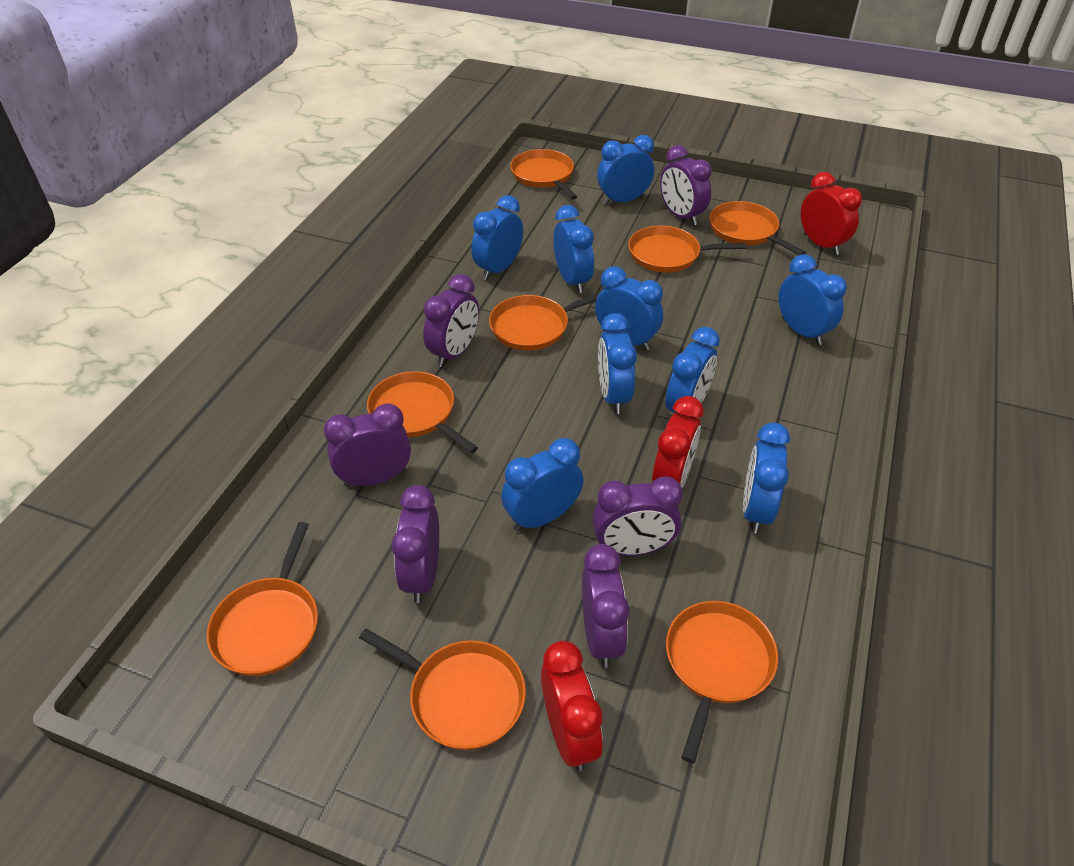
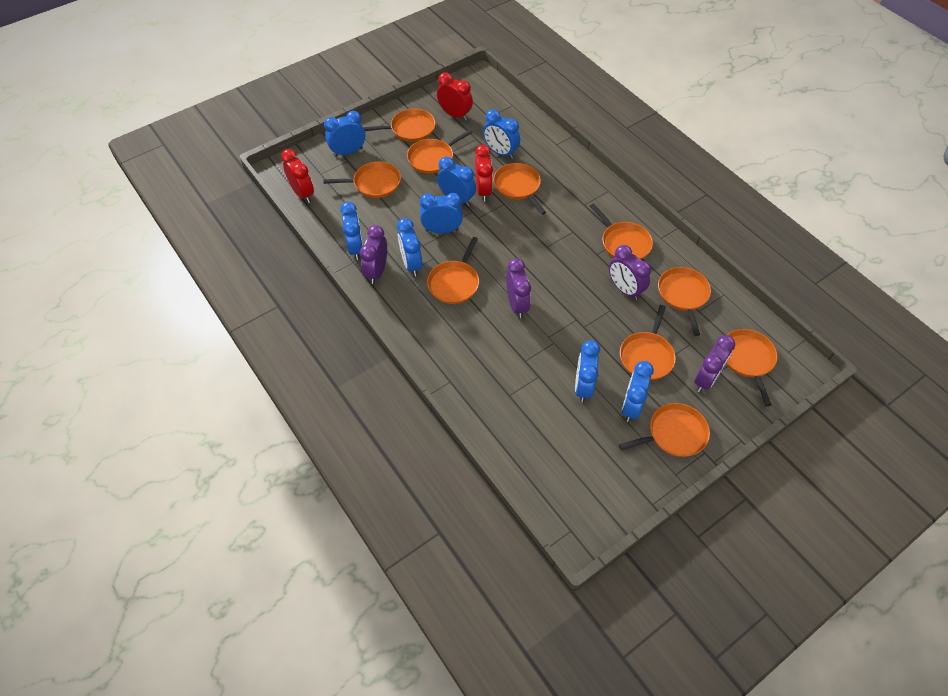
blue clock: 9 -> 8
orange pan: 8 -> 10
purple clock: 6 -> 4

